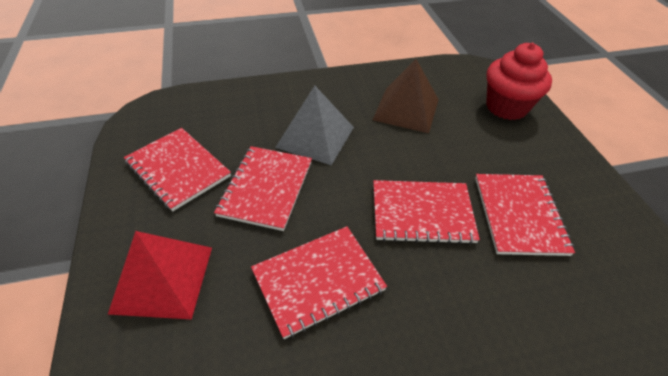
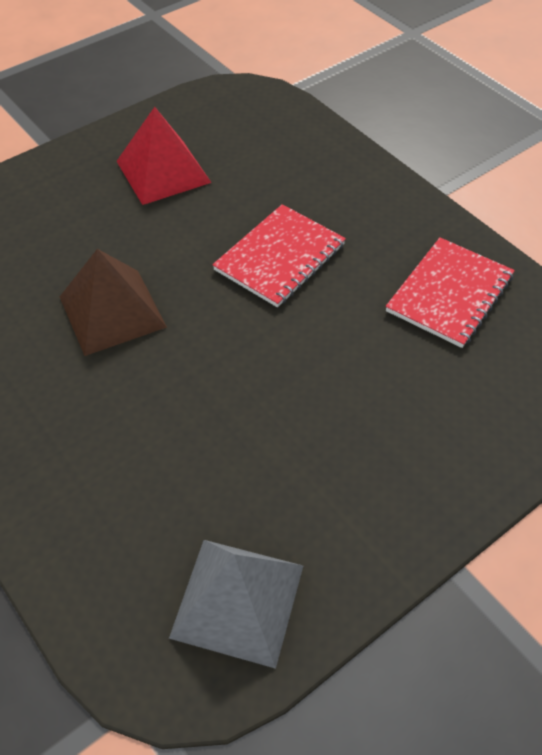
red cupcake: 1 -> 0
red notebook: 5 -> 2

